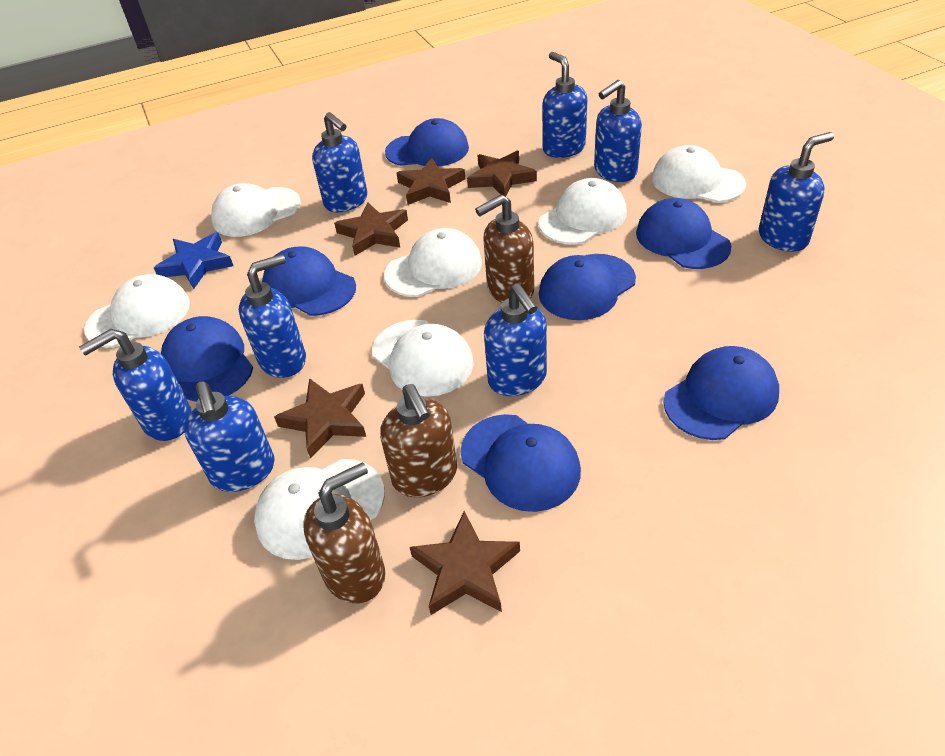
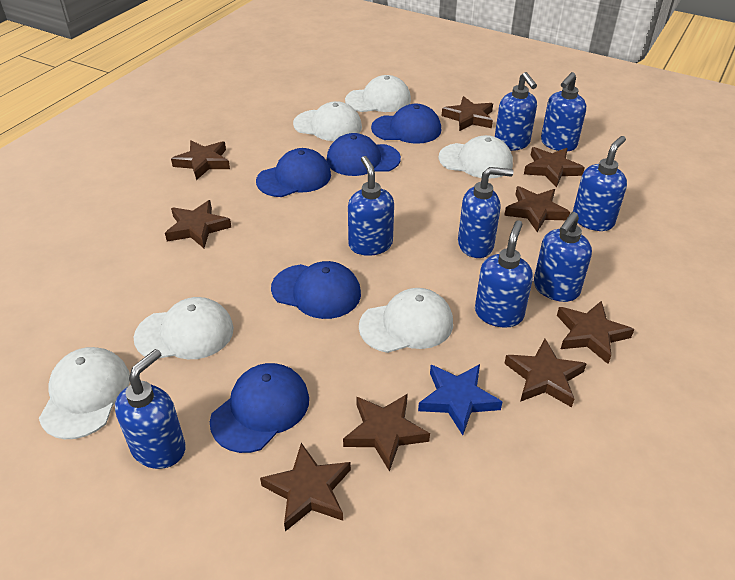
blue cap: 7 -> 5
brown soap dispenser: 3 -> 0
brown star: 5 -> 9
white cap: 7 -> 6

